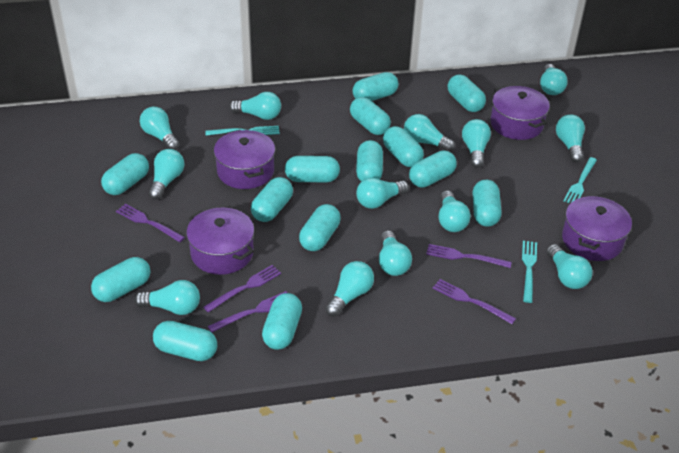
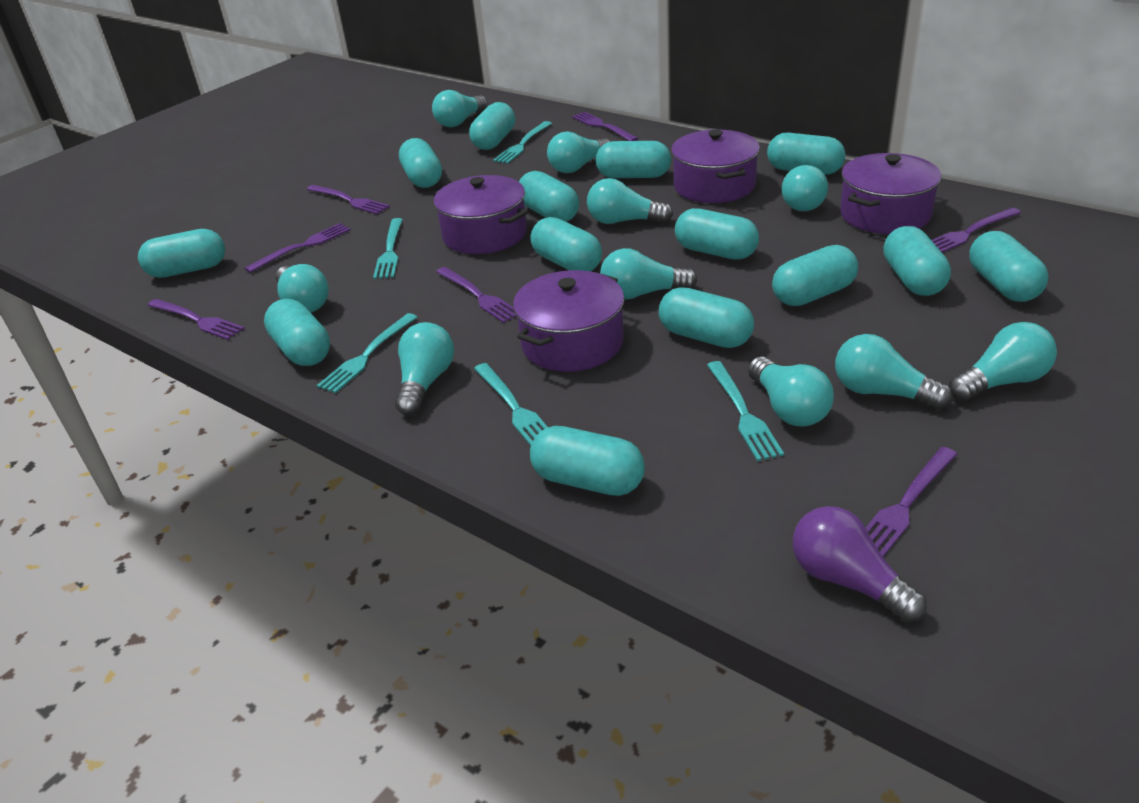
purple fork: 5 -> 7
purple light bulb: 0 -> 1
turquoise fork: 3 -> 5
turquoise light bulb: 13 -> 10

